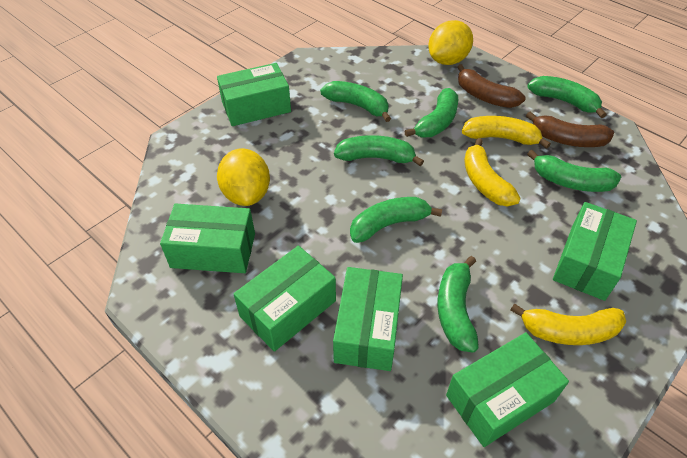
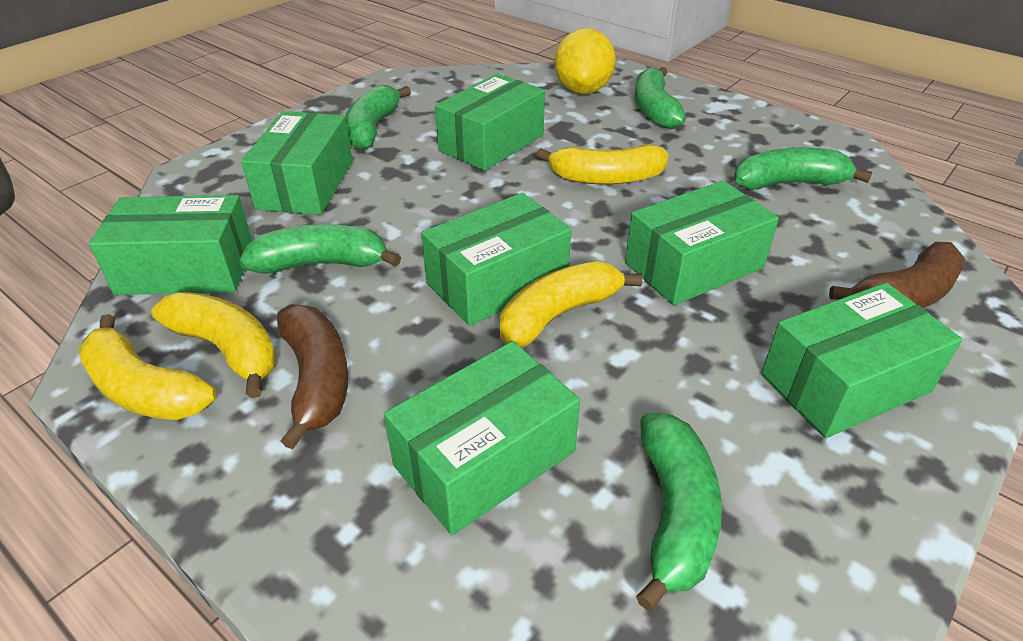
green banana: 7 -> 5
green box: 6 -> 7
yellow banana: 3 -> 4
yellow lemon: 2 -> 1

